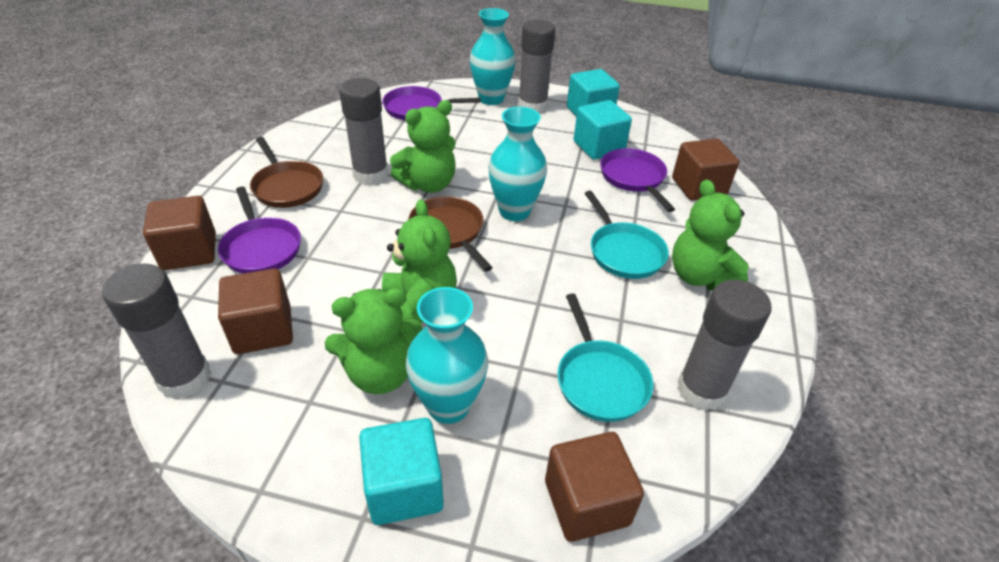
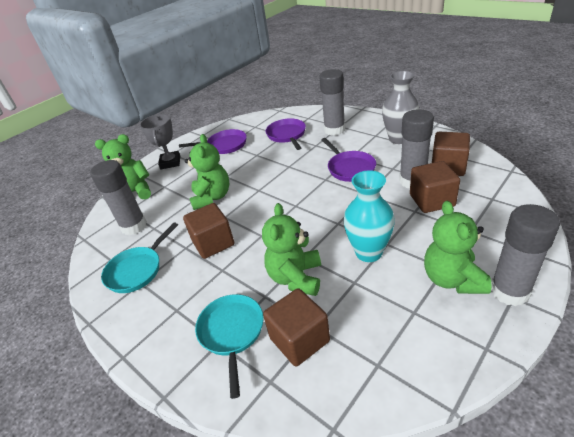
brown pan: 2 -> 0
grey trophy: 0 -> 1
grey vase: 0 -> 1
turquoise cube: 3 -> 0
turquoise vase: 3 -> 1

